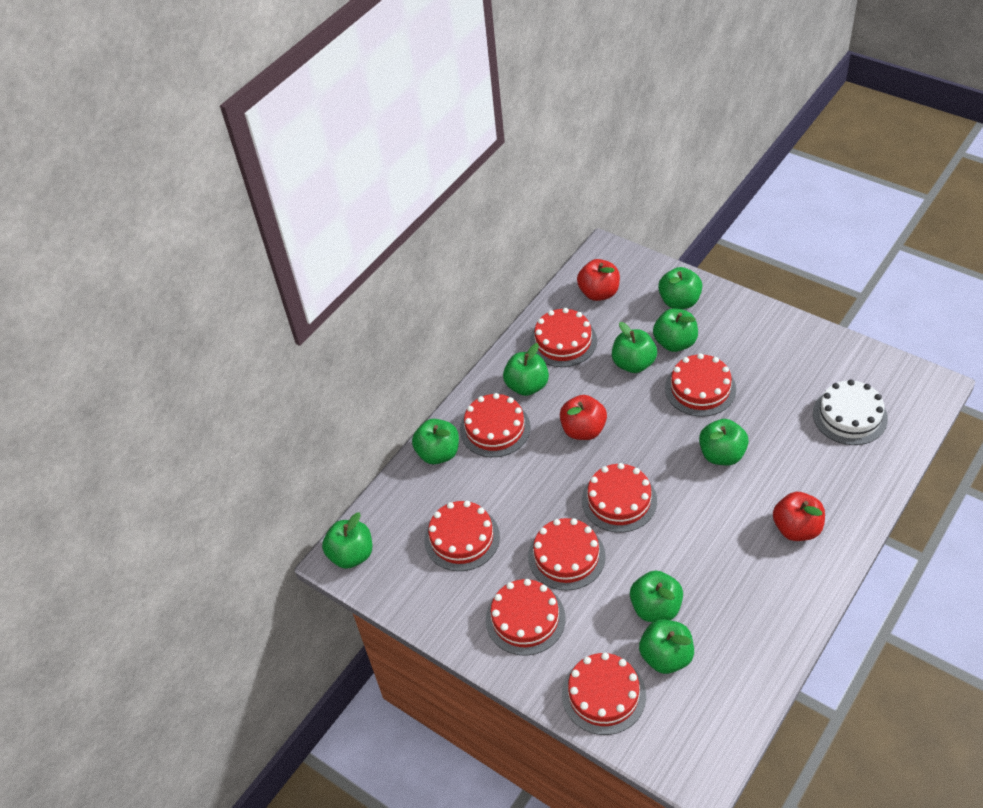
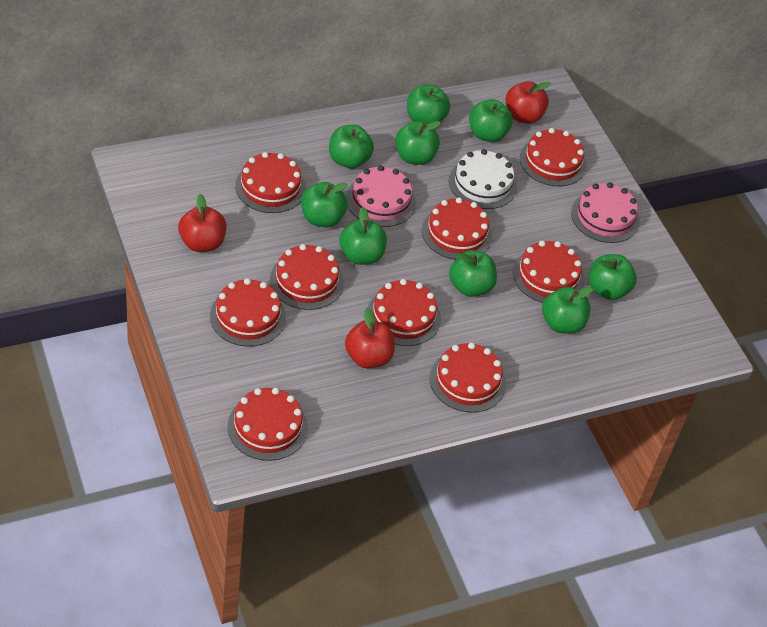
pink cake: 0 -> 2
red cake: 8 -> 9

